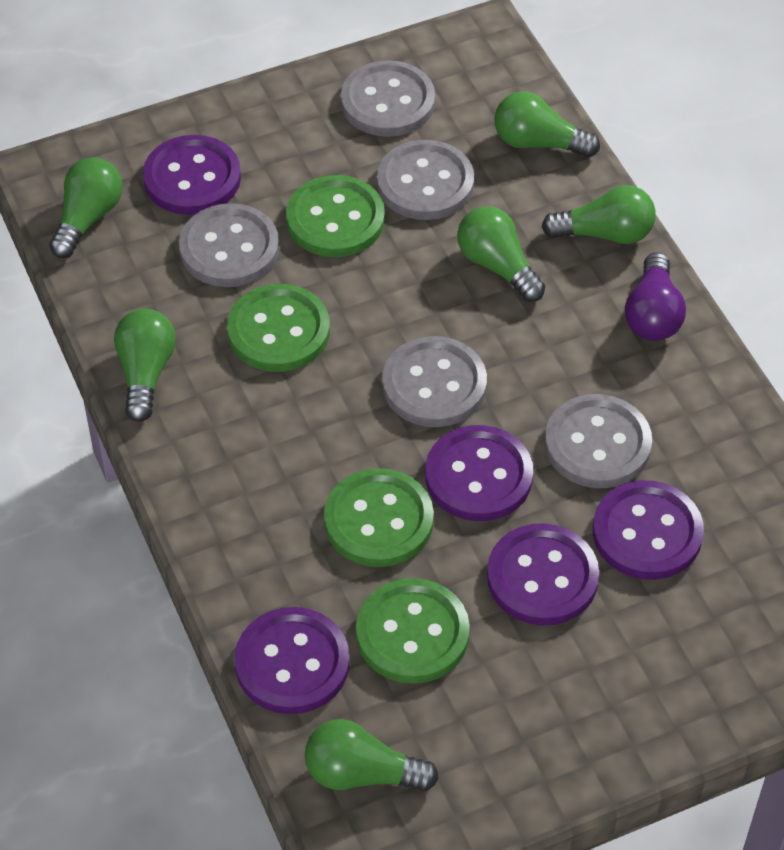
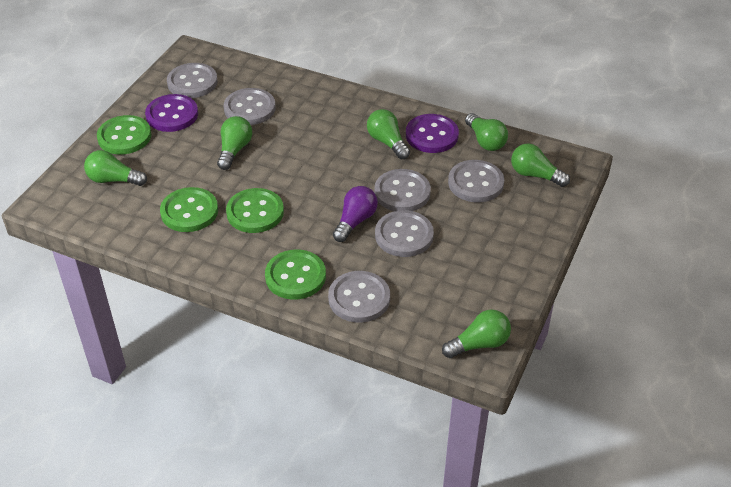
grey button: 5 -> 6
purple button: 5 -> 2

